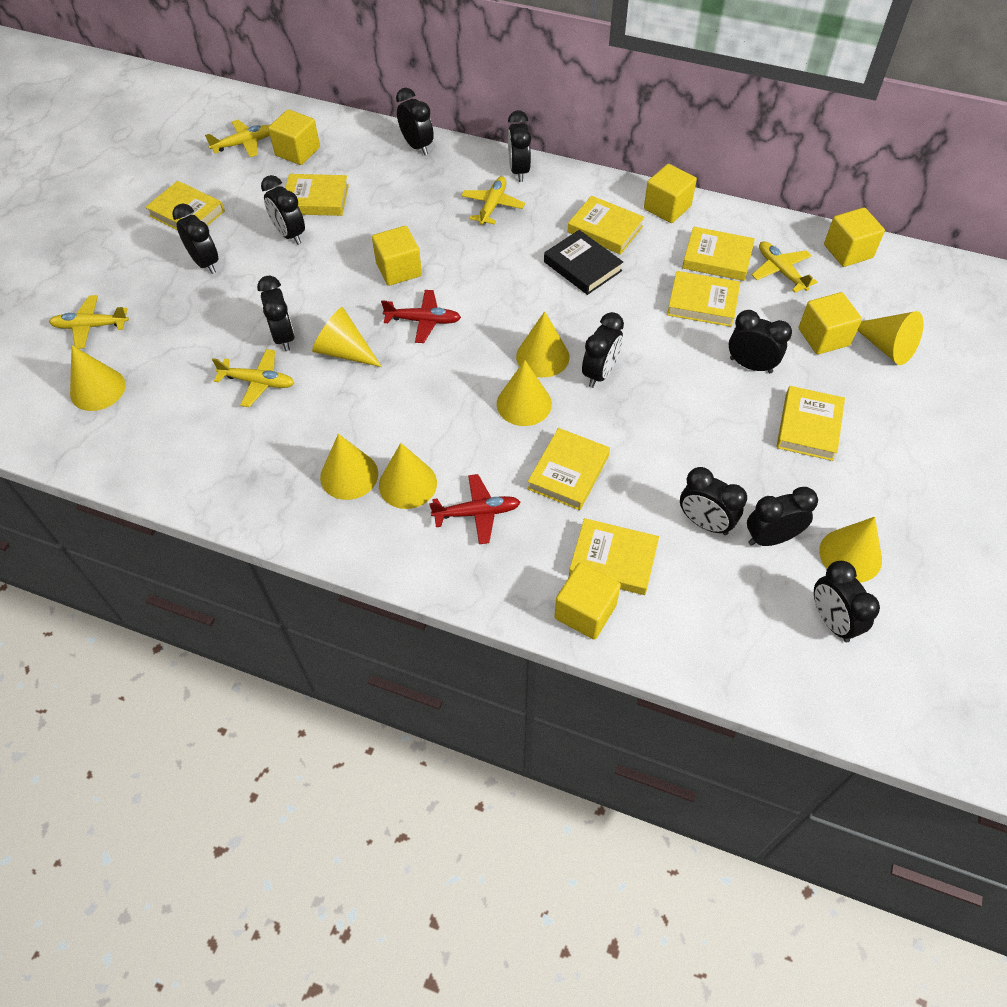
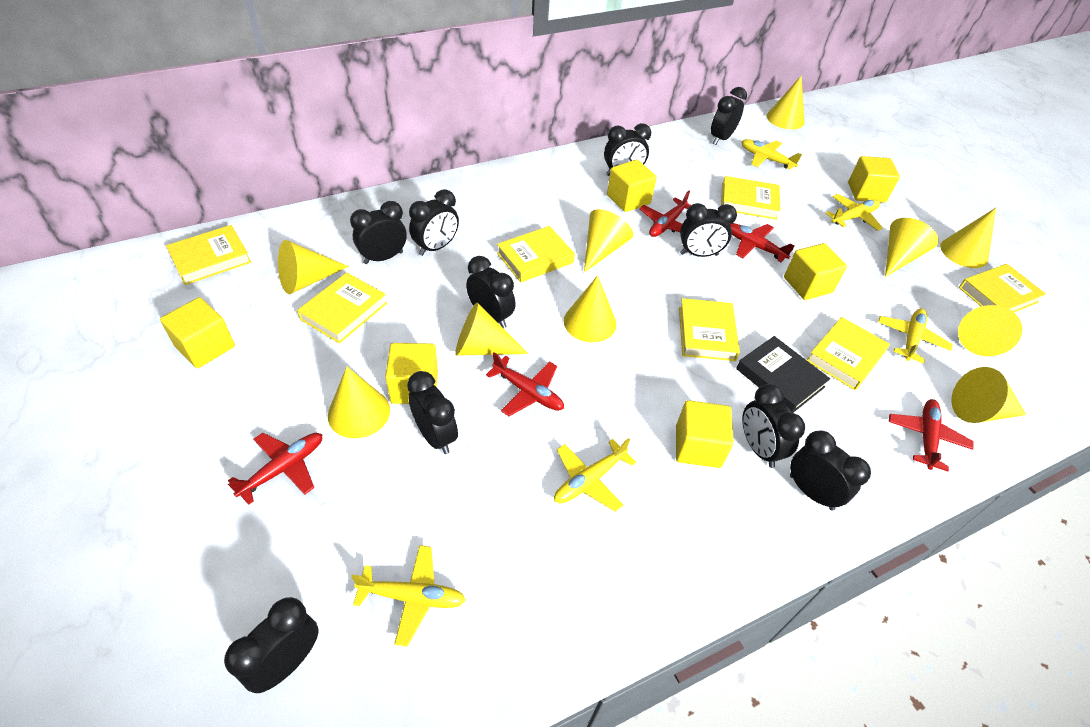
red plane: 2 -> 5
yellow book: 8 -> 7
yellow cone: 8 -> 10

